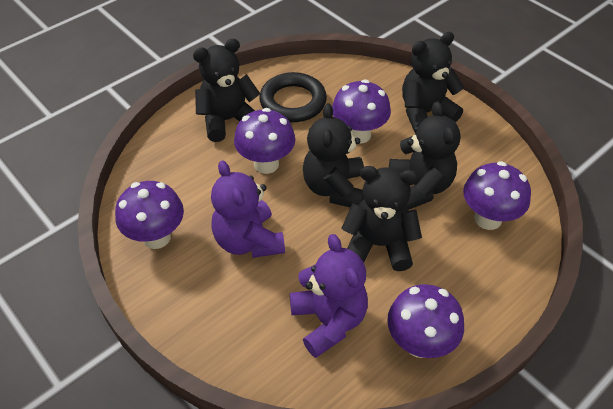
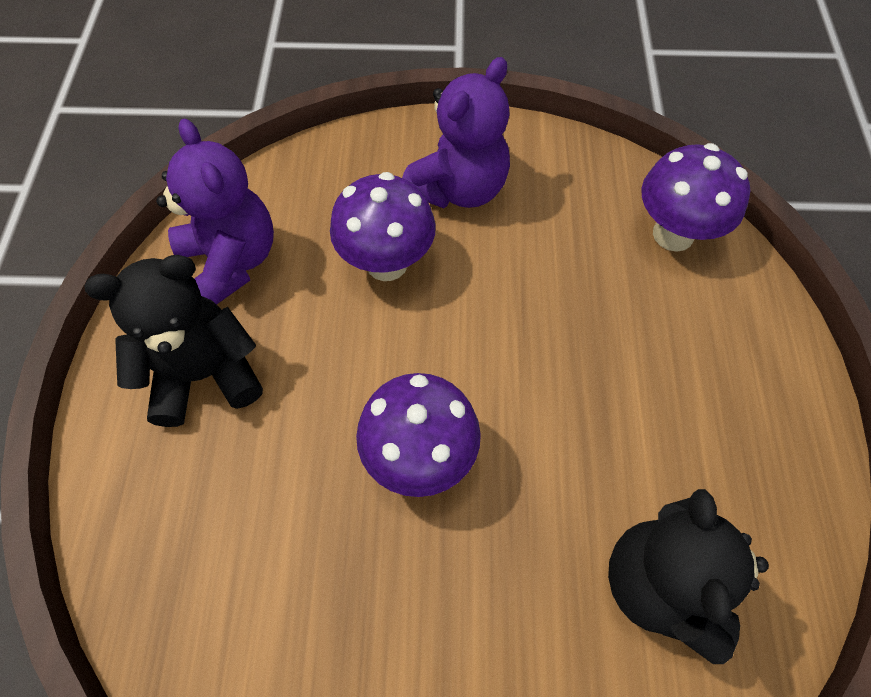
black ring: 1 -> 0
black teddy bear: 5 -> 2
purple mushroom: 5 -> 3

